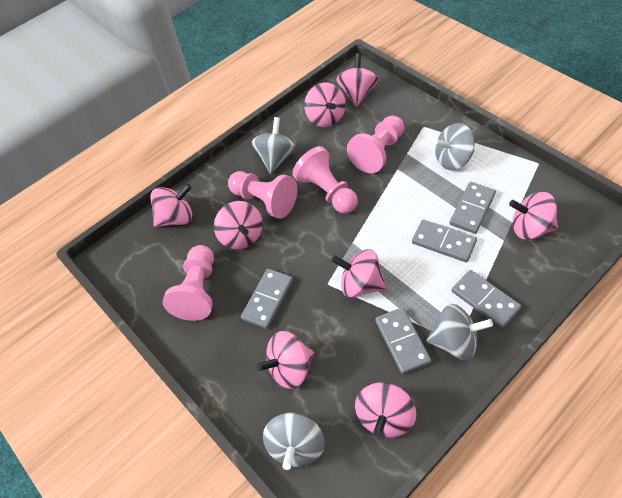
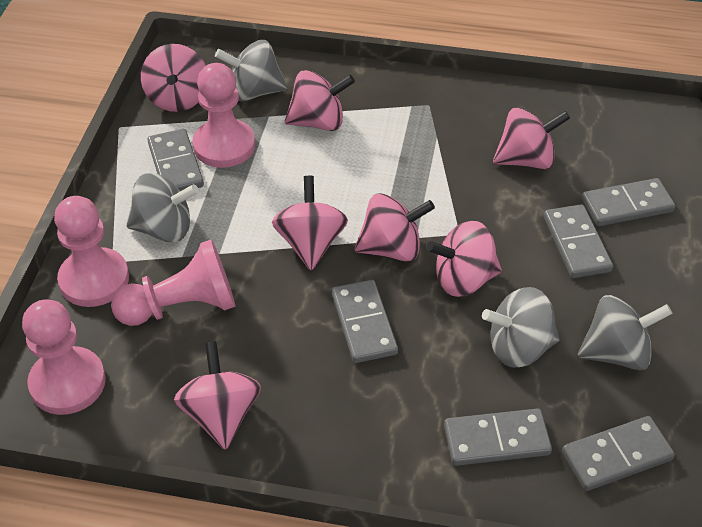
grey domino: 5 -> 6
pink spinning top: 8 -> 7

